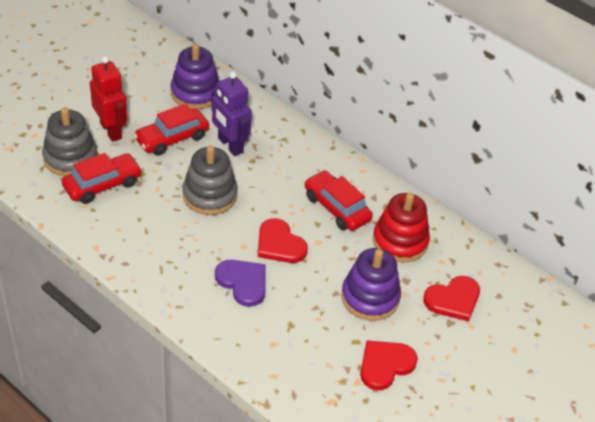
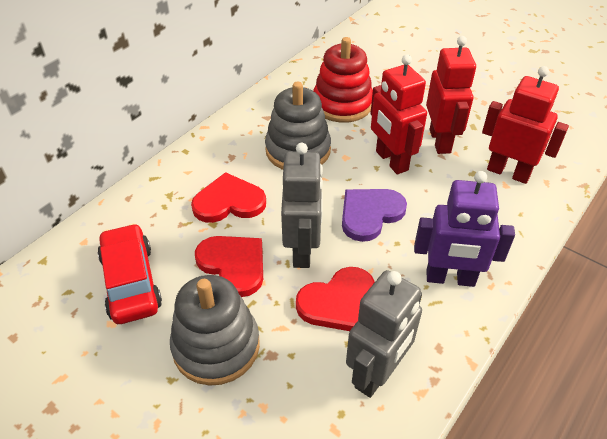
grey robot: 0 -> 2
purple stacking toy: 2 -> 0
red car: 3 -> 1
red robot: 1 -> 3

